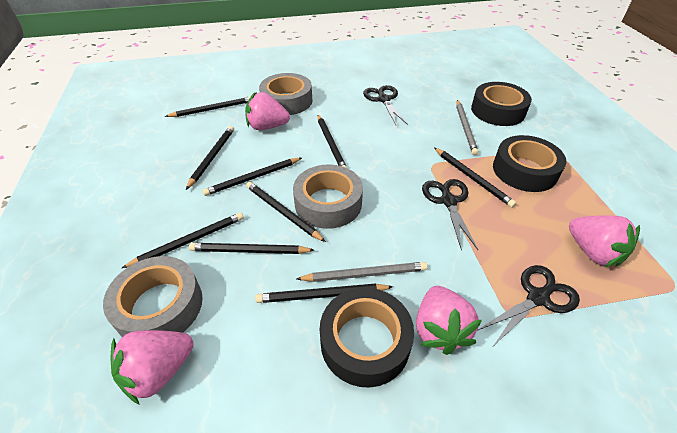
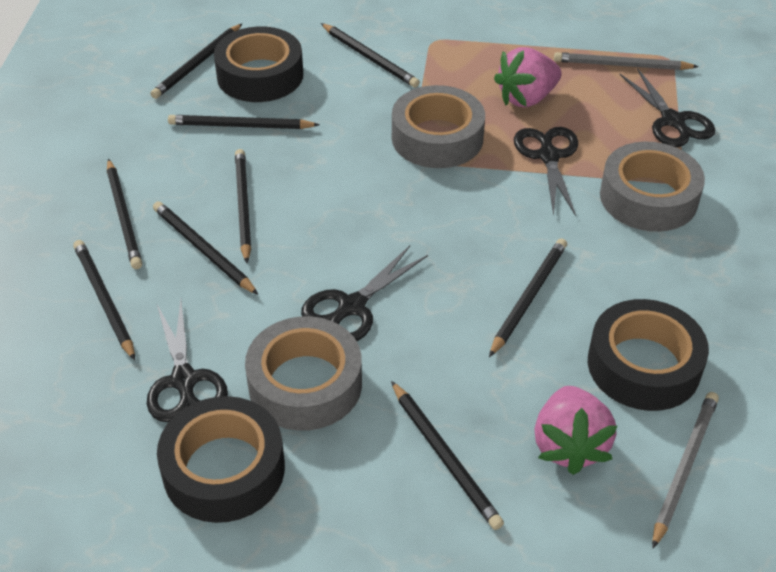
black scissors: 3 -> 4
pink strawberry: 4 -> 2

